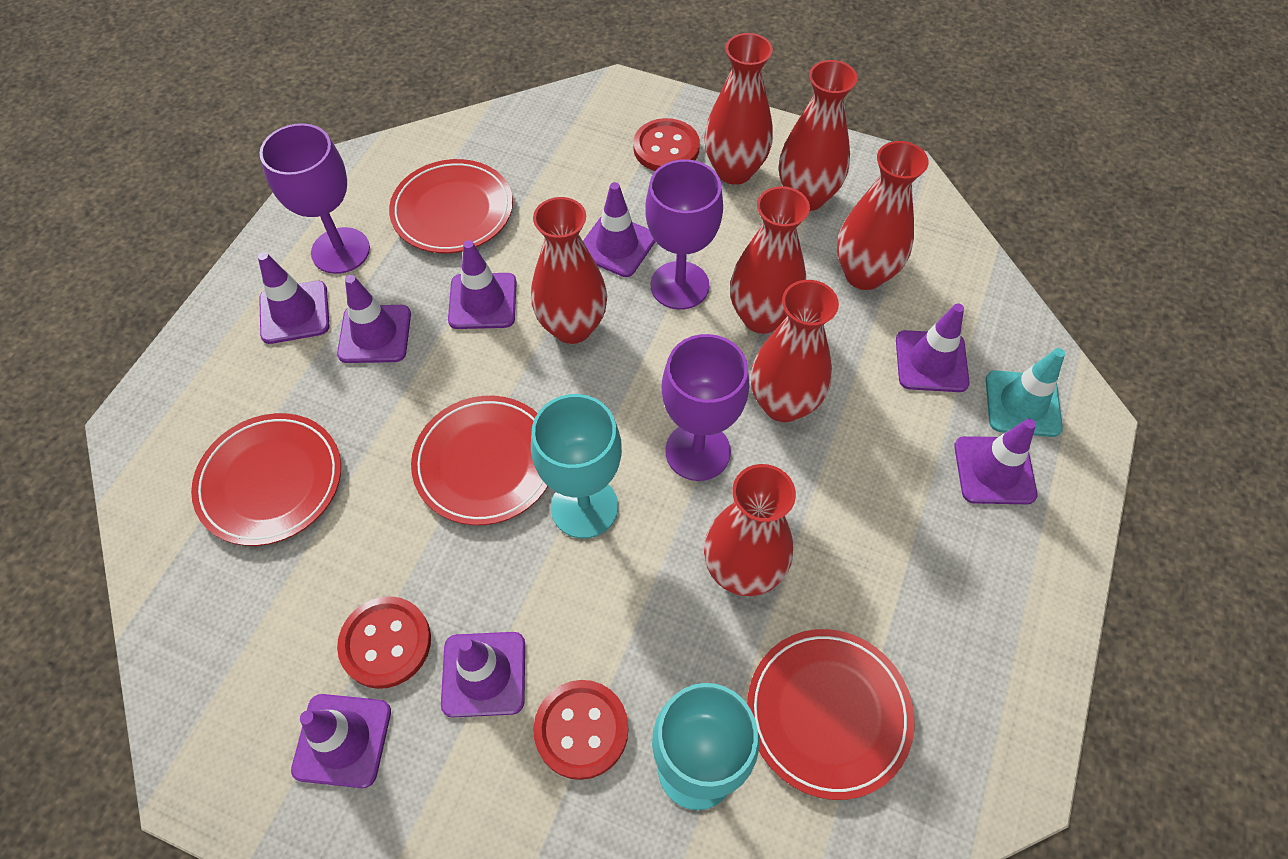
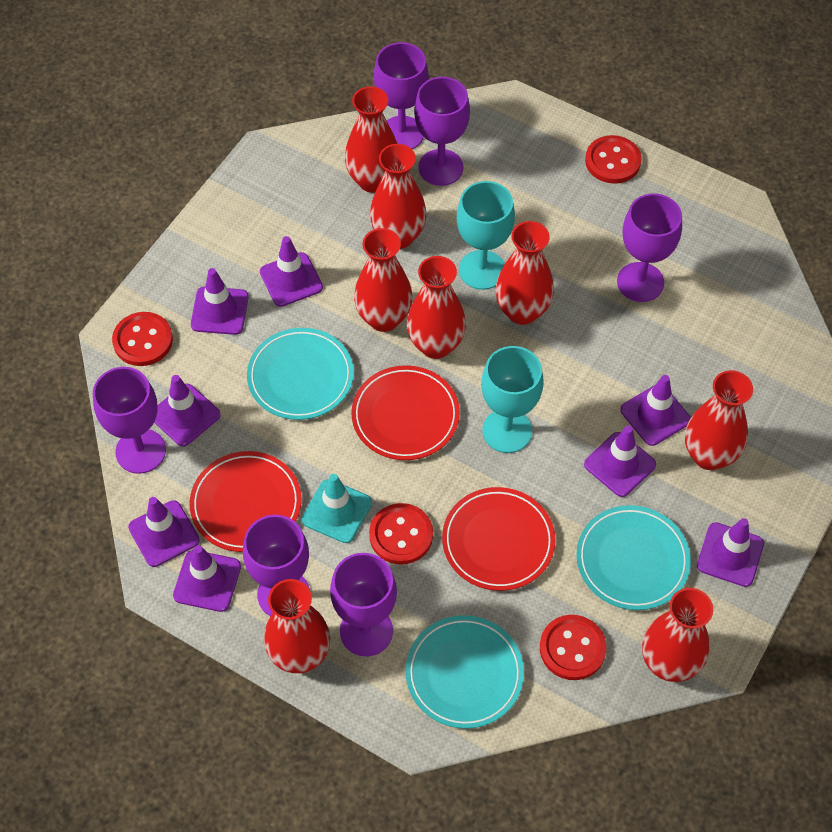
purple goblet: 3 -> 6
red button: 3 -> 4
red plate: 4 -> 3
red vase: 7 -> 8
turquoise plate: 0 -> 3

